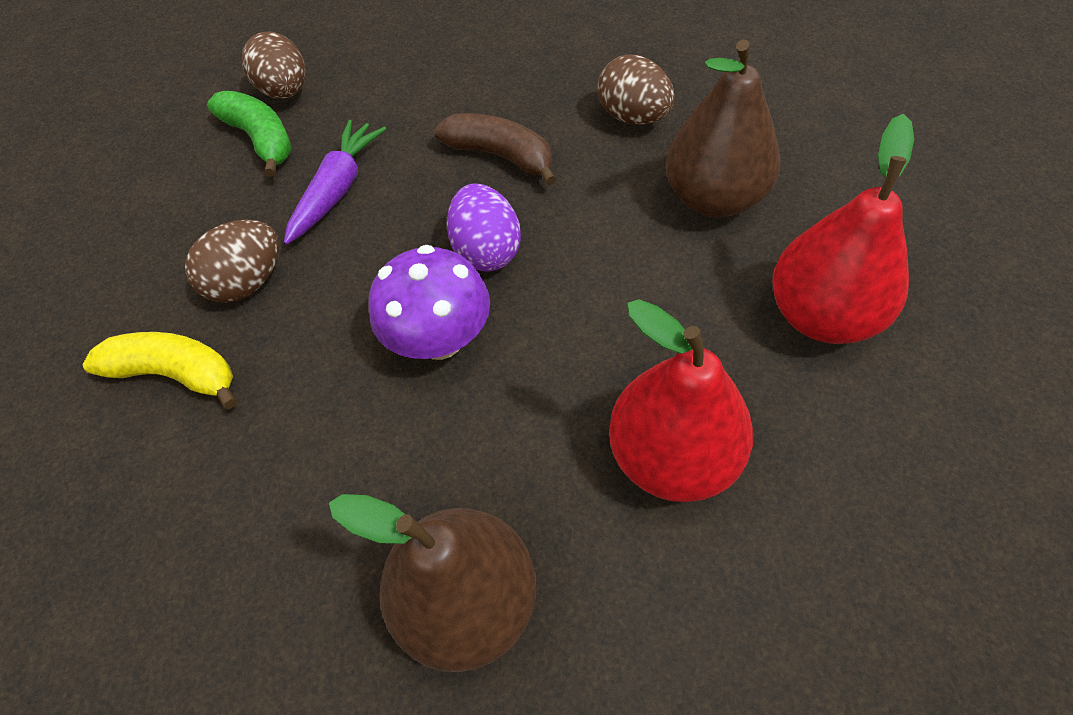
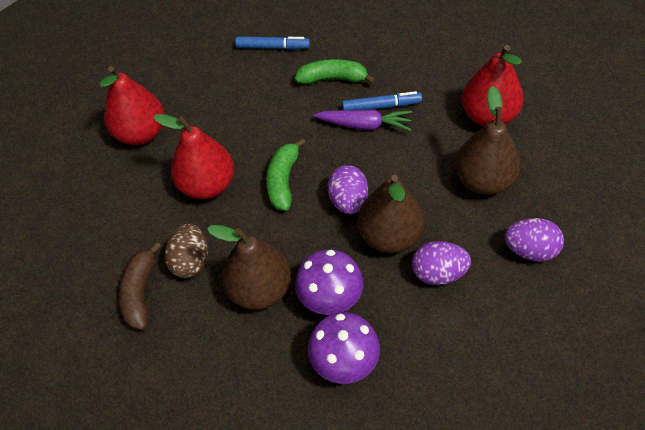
blue marker: 0 -> 2
brown egg: 3 -> 1
brown pear: 2 -> 3
green banana: 1 -> 2
purple egg: 1 -> 3
purple mushroom: 1 -> 2
red pear: 2 -> 3
yellow banana: 1 -> 0

